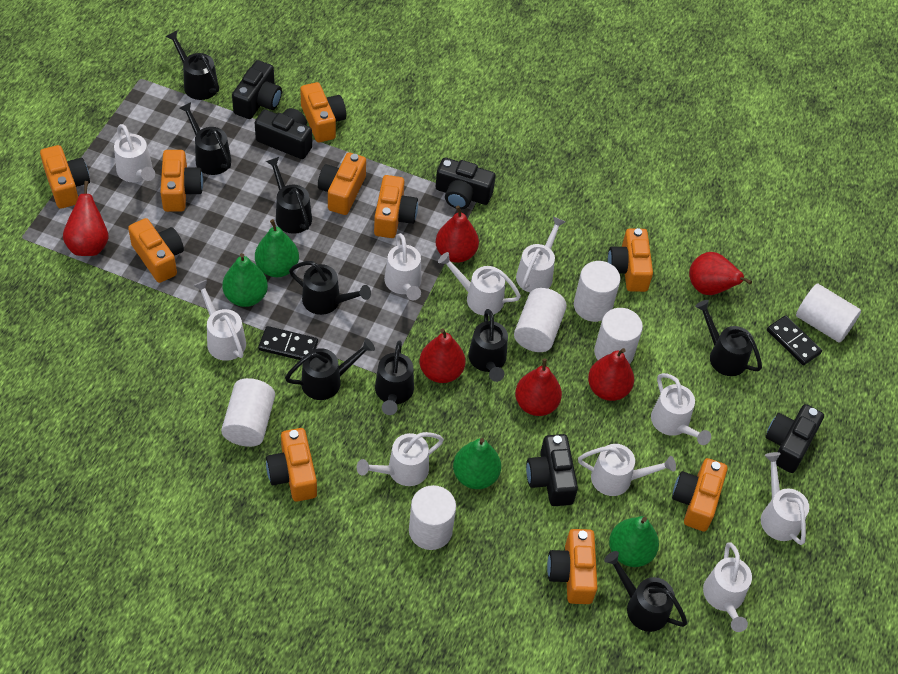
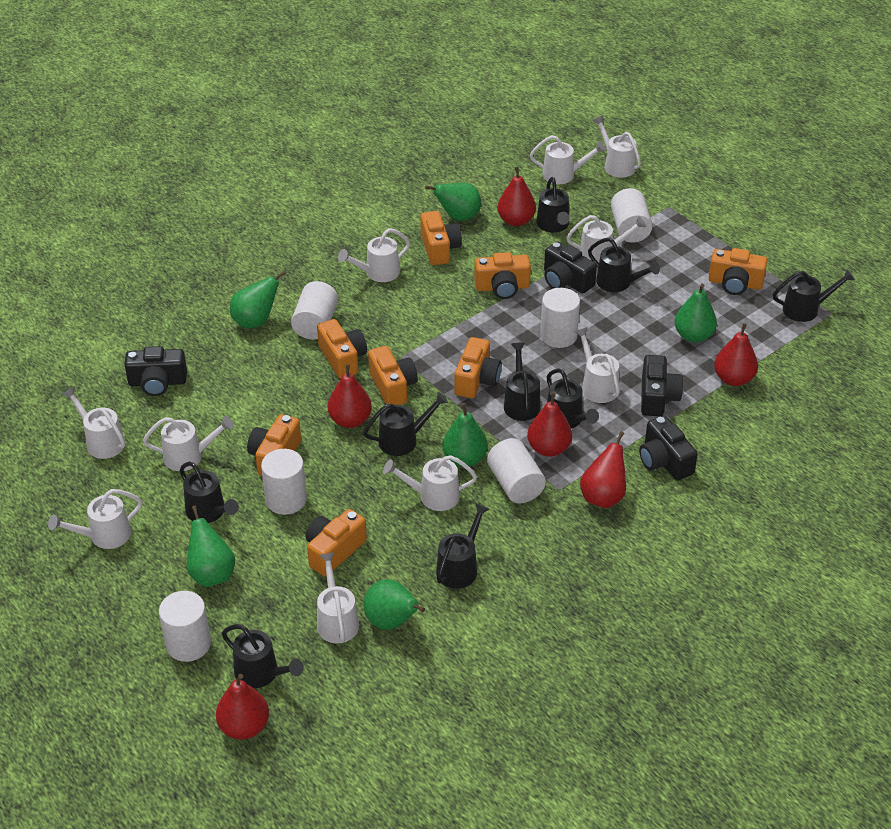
black camera: 5 -> 4
black domino: 2 -> 0
green pear: 4 -> 6
orange camera: 10 -> 8

